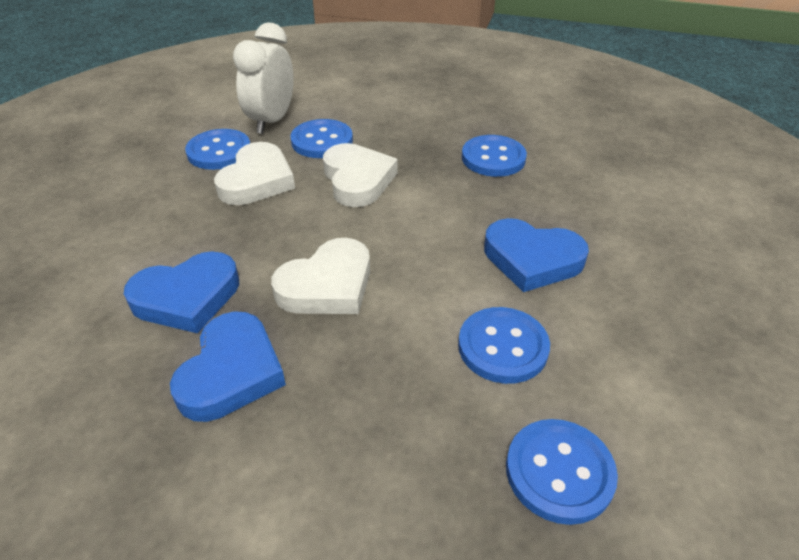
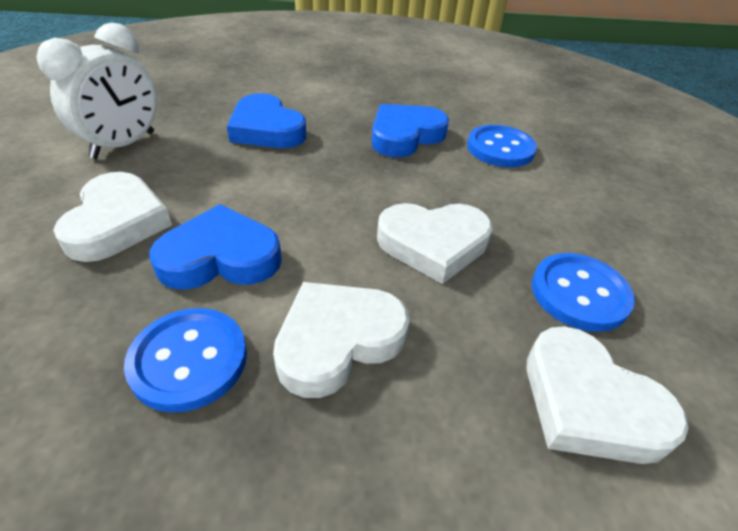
blue button: 5 -> 3
white heart: 3 -> 4

